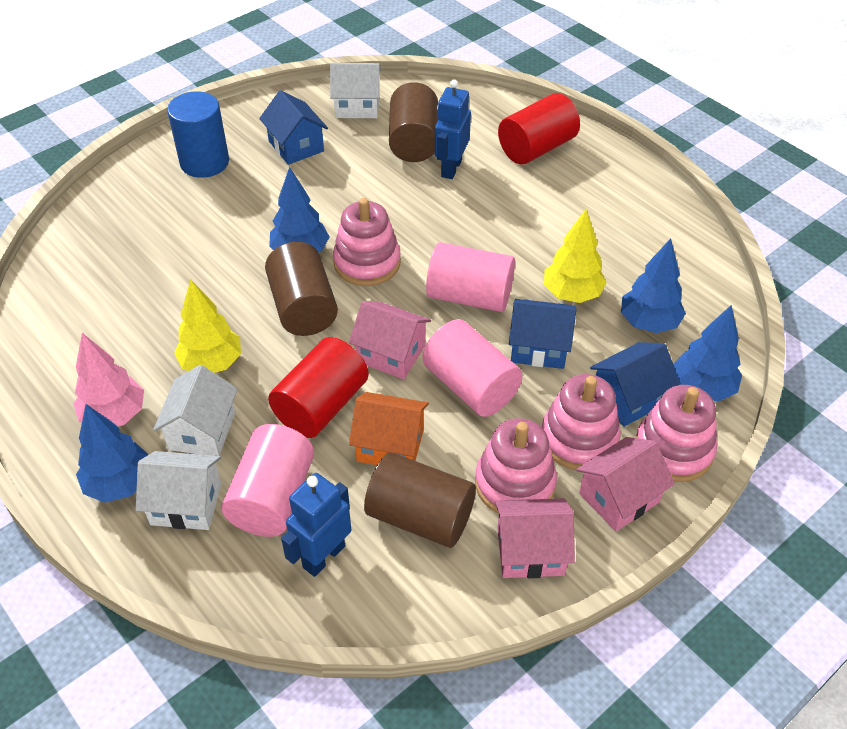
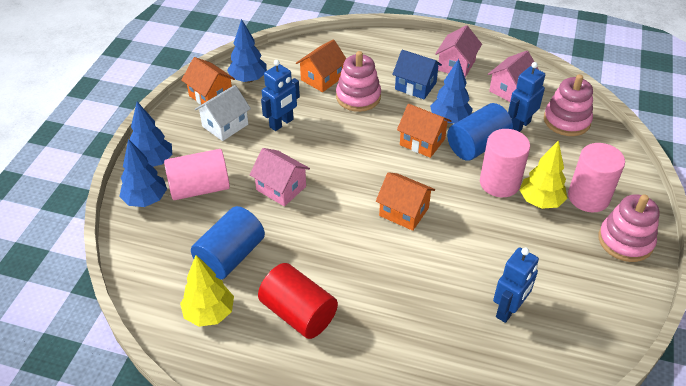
blue cylinder: 1 -> 2
blue house: 3 -> 1
blue robot: 2 -> 3
brown cylinder: 3 -> 0
orange house: 1 -> 4
pink stacking toy: 4 -> 3
pink tree: 1 -> 0
red cylinder: 2 -> 1
white house: 3 -> 1

